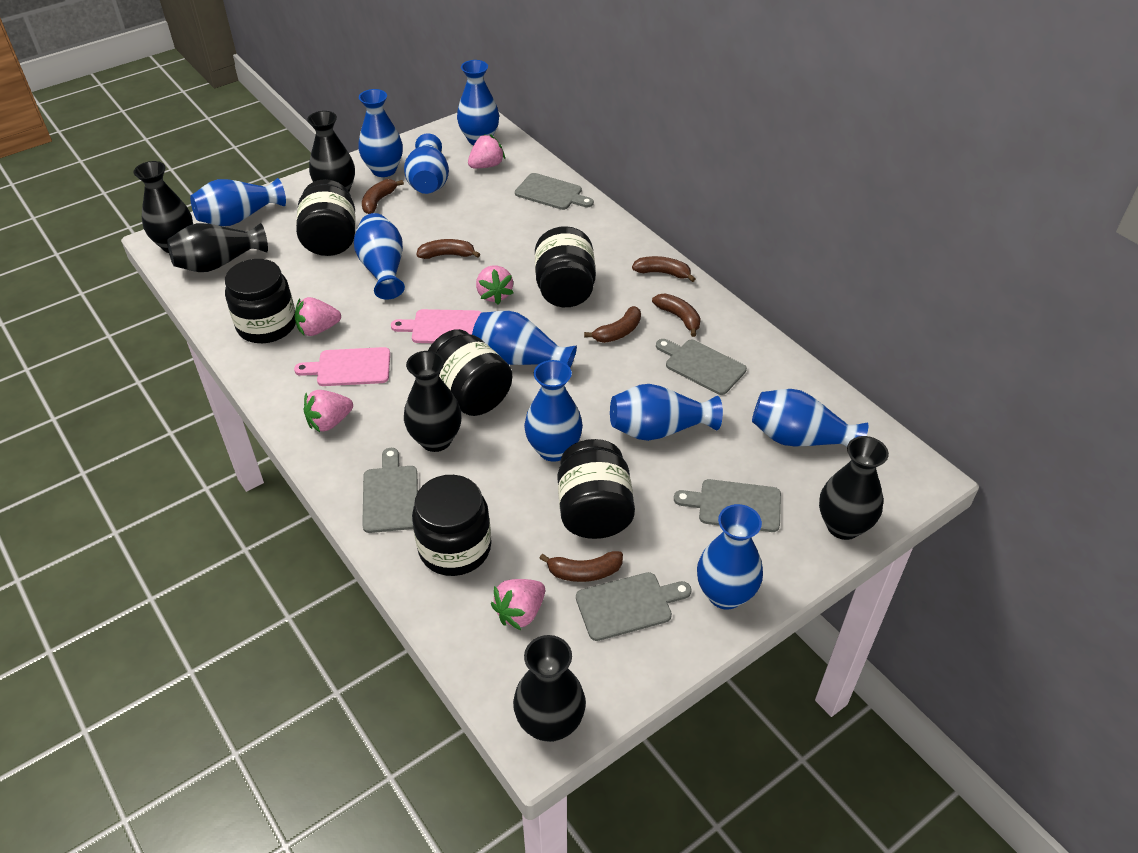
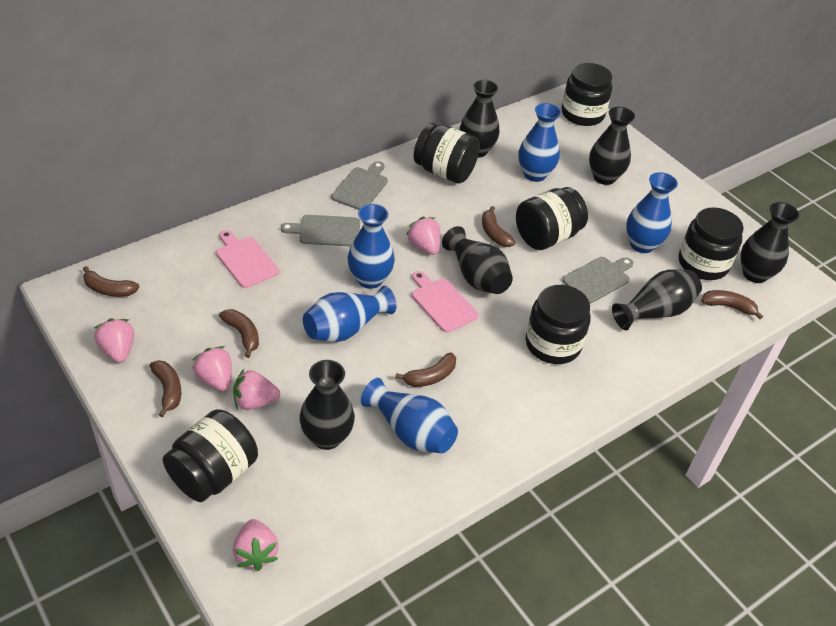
blue vase: 10 -> 5
grey cutting board: 5 -> 3

